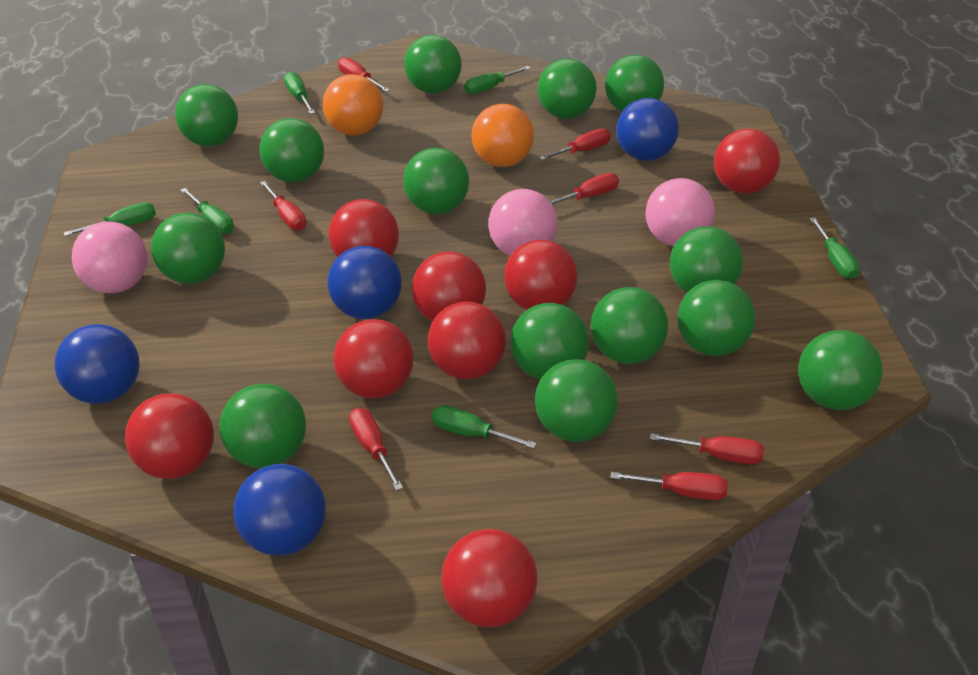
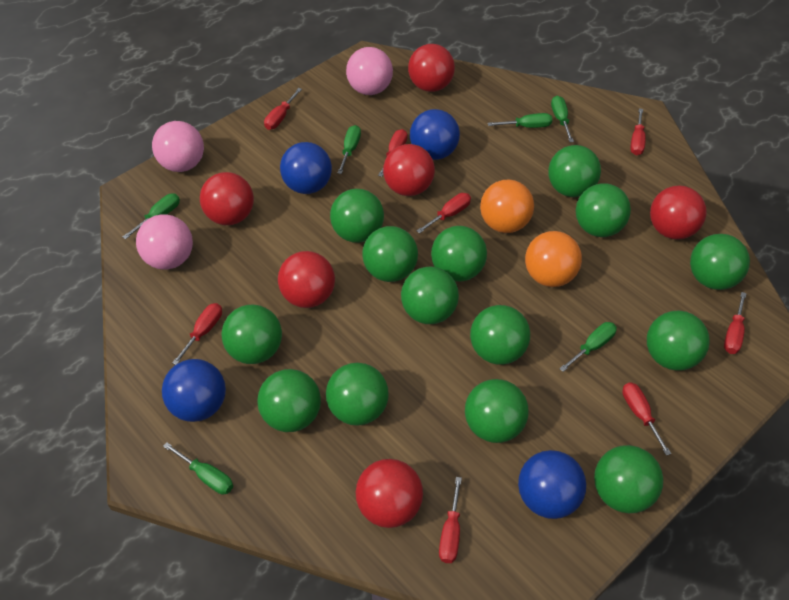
red ball: 8 -> 6
red screwdriver: 7 -> 8

